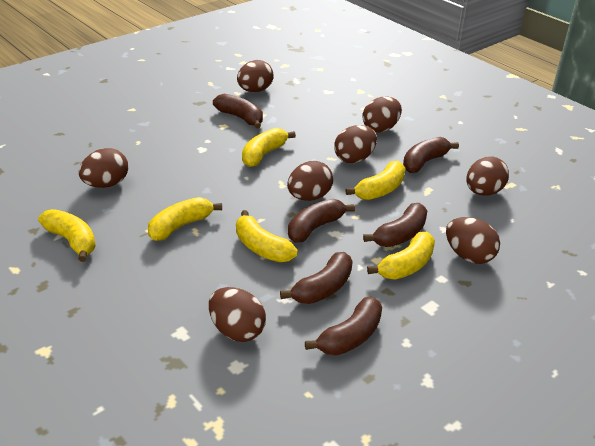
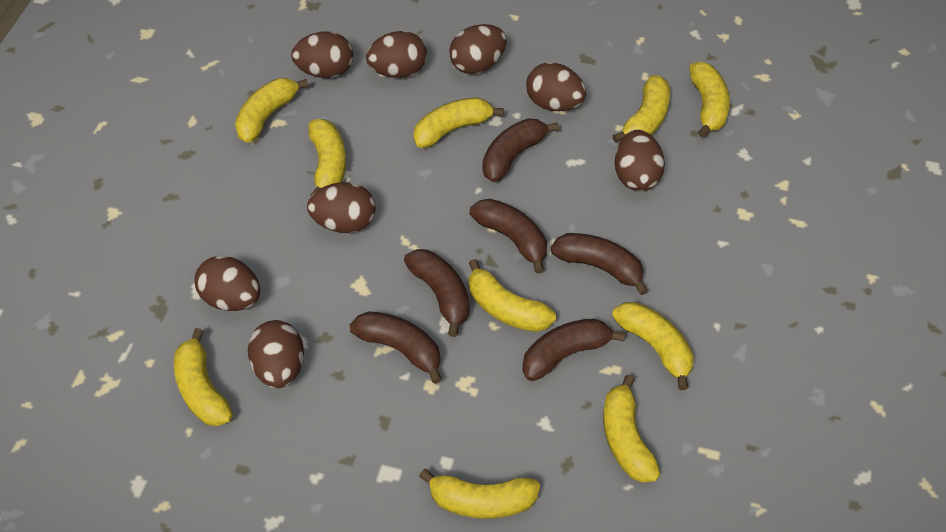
yellow banana: 6 -> 10

